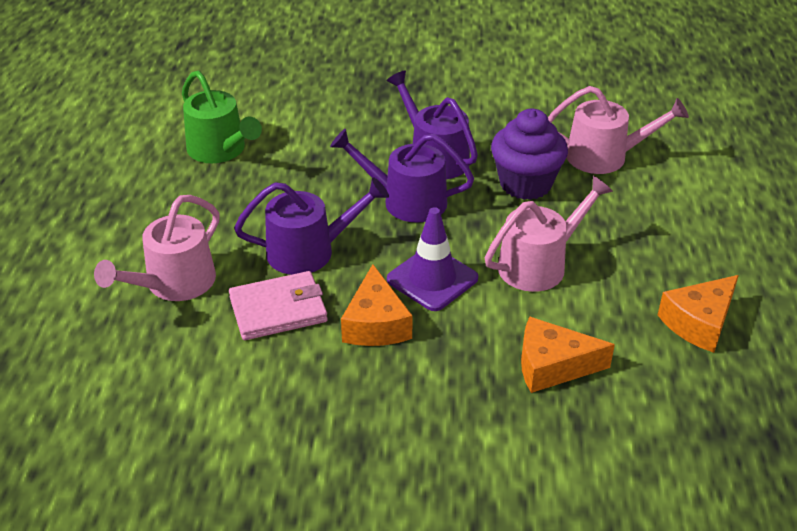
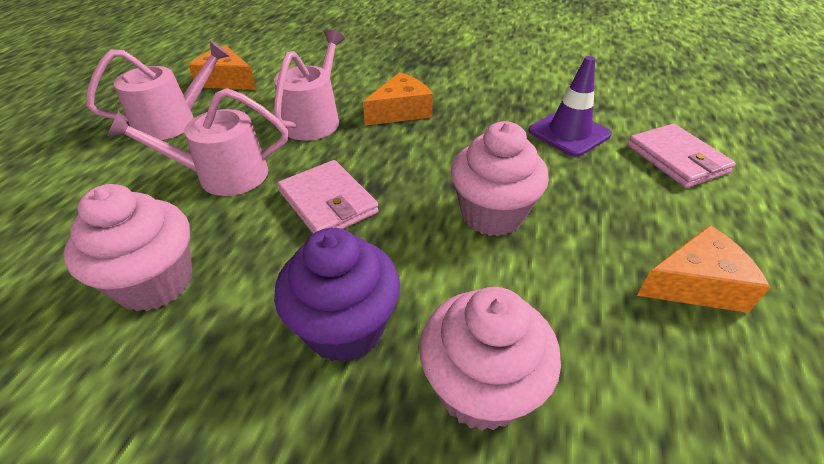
green watering can: 1 -> 0
pink cupcake: 0 -> 3
pink wallet: 1 -> 2
purple watering can: 3 -> 0

